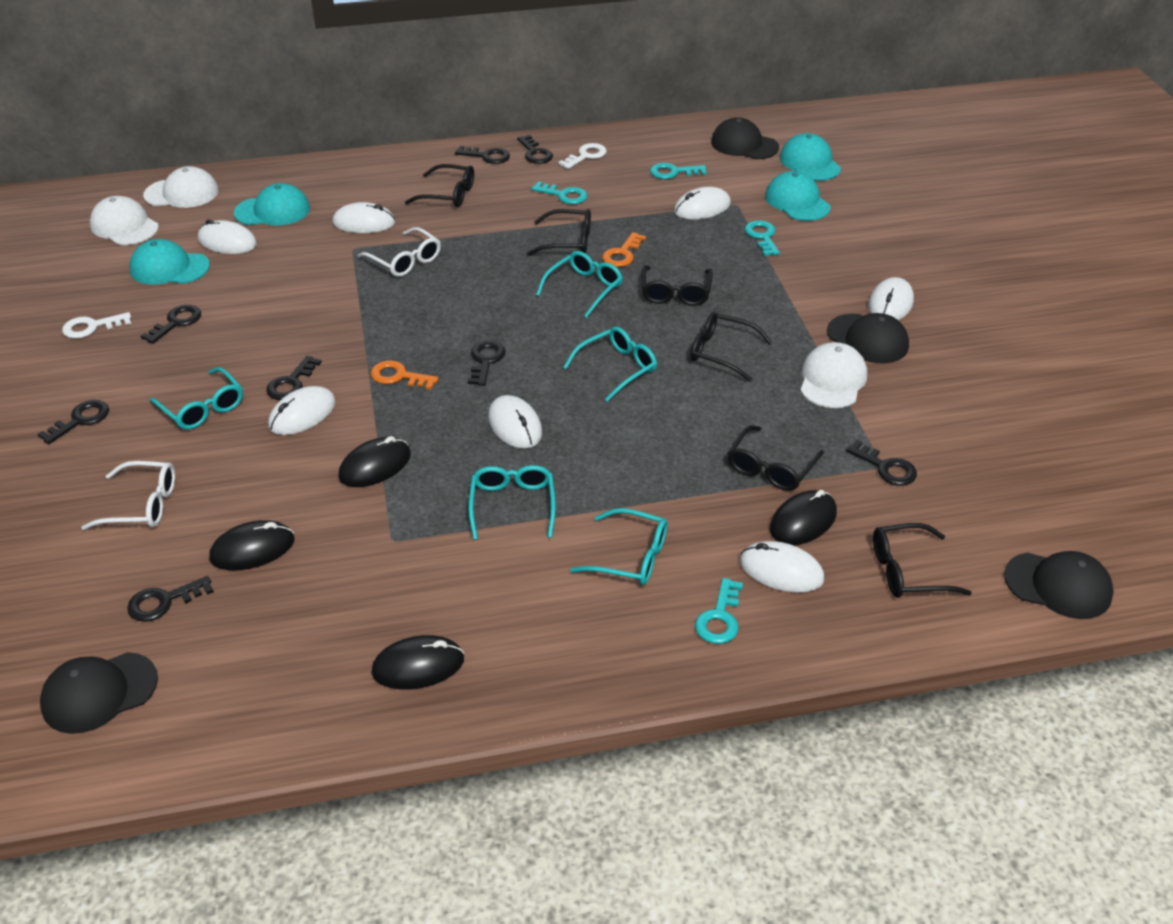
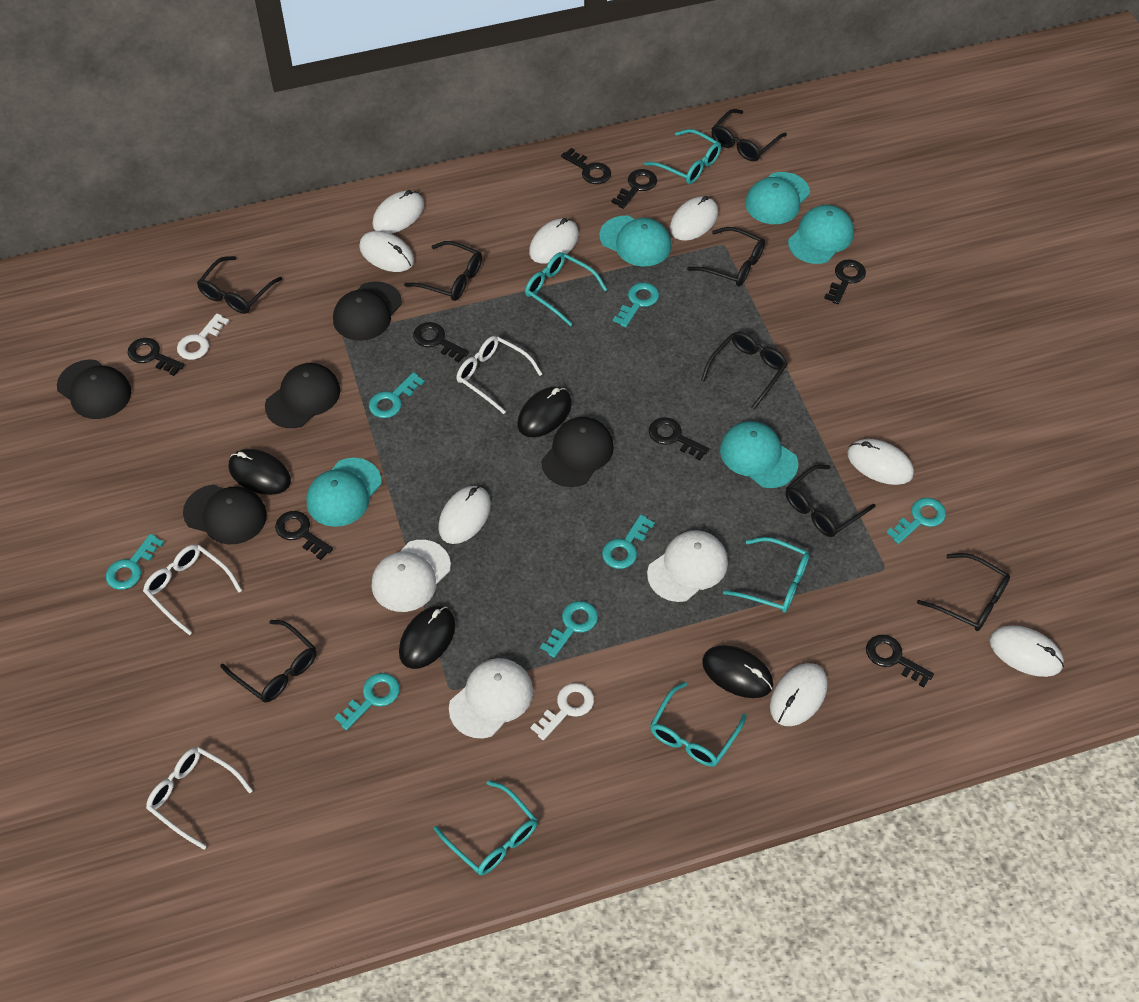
black cap: 4 -> 5
black glasses: 6 -> 8
orange key: 2 -> 0
turquoise cap: 4 -> 5
turquoise key: 4 -> 7
white glasses: 2 -> 3
white mouse: 7 -> 8

